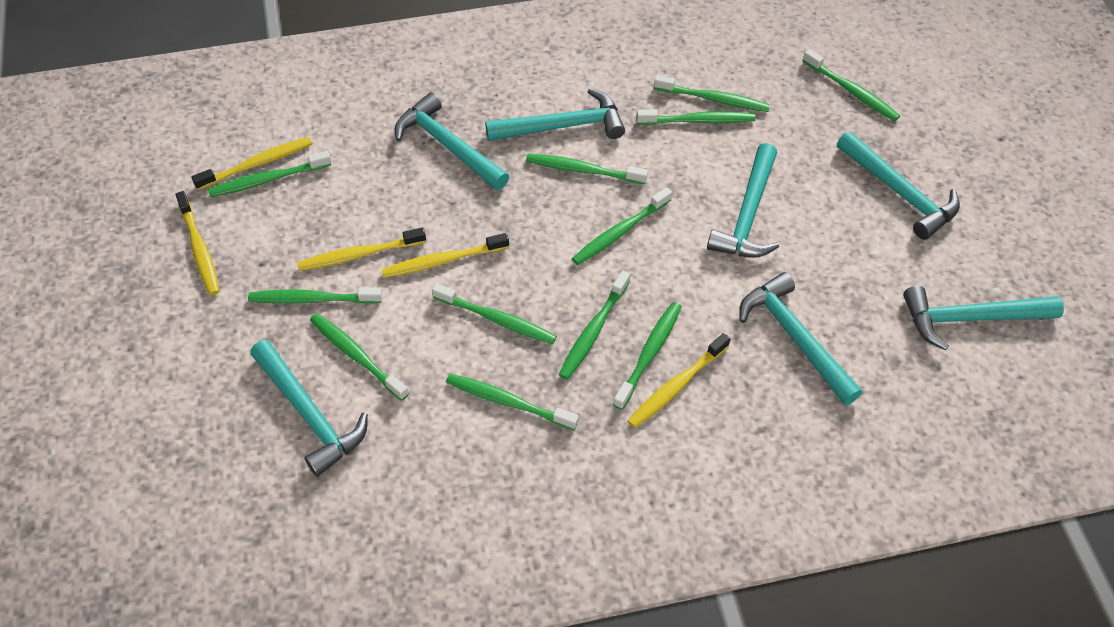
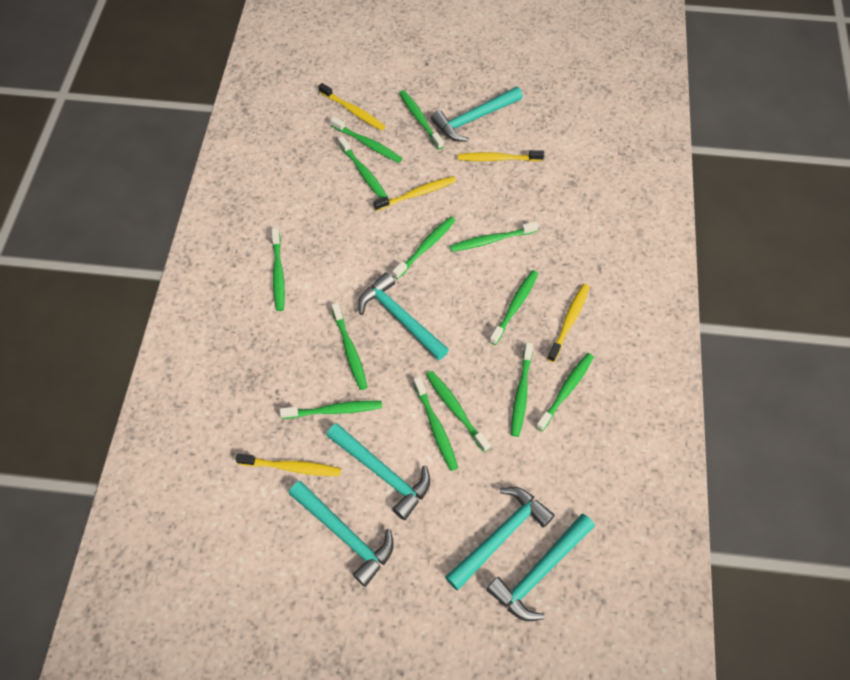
green toothbrush: 12 -> 13
turquoise hammer: 7 -> 6

